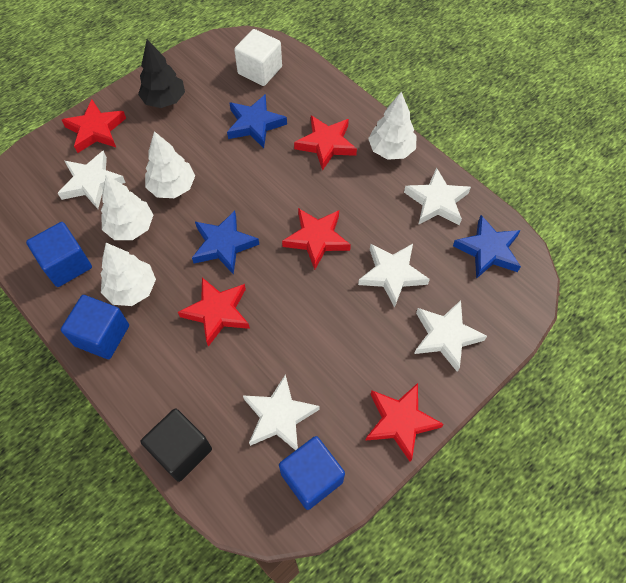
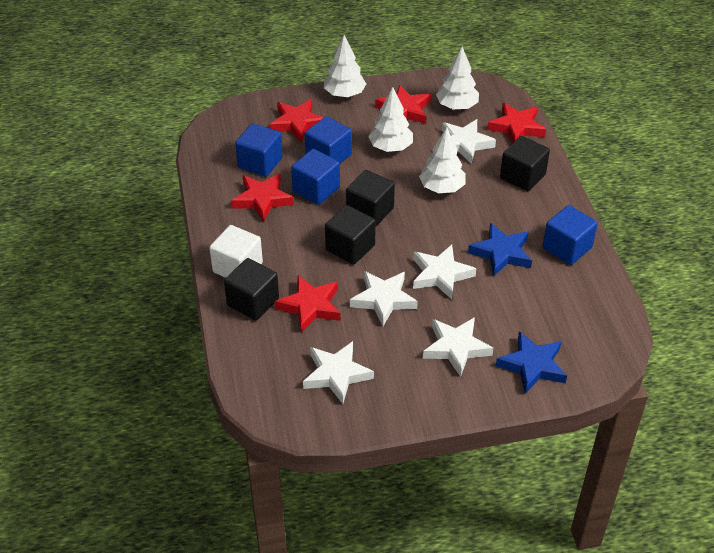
black cube: 1 -> 4
black tree: 1 -> 0
blue cube: 3 -> 4
blue star: 3 -> 2

